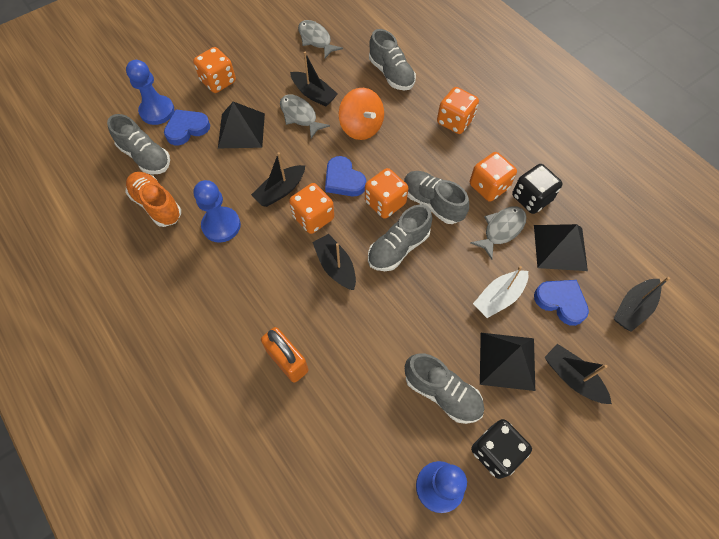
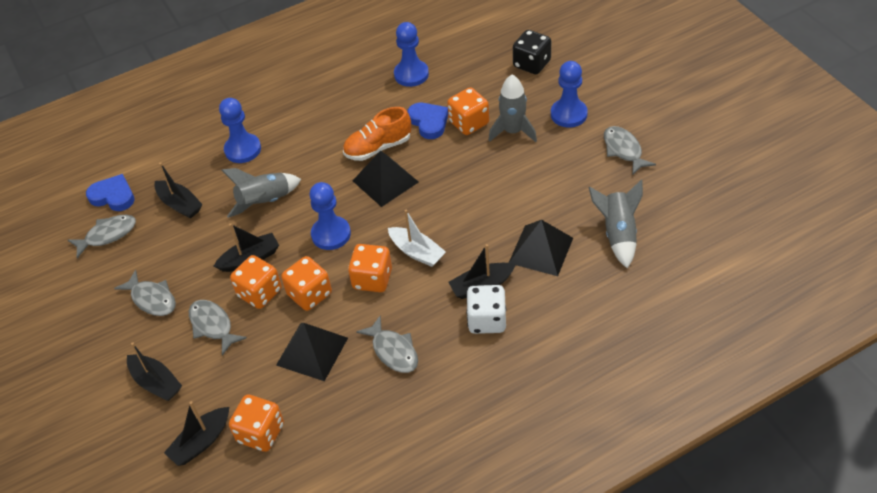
black dice: 2 -> 1
blue heart: 3 -> 2
blue pawn: 3 -> 4
grey fish: 3 -> 5
grey rocket: 0 -> 3
grey shoe: 5 -> 0
orange padlock: 1 -> 0
orange spinning top: 1 -> 0
white dice: 0 -> 1

